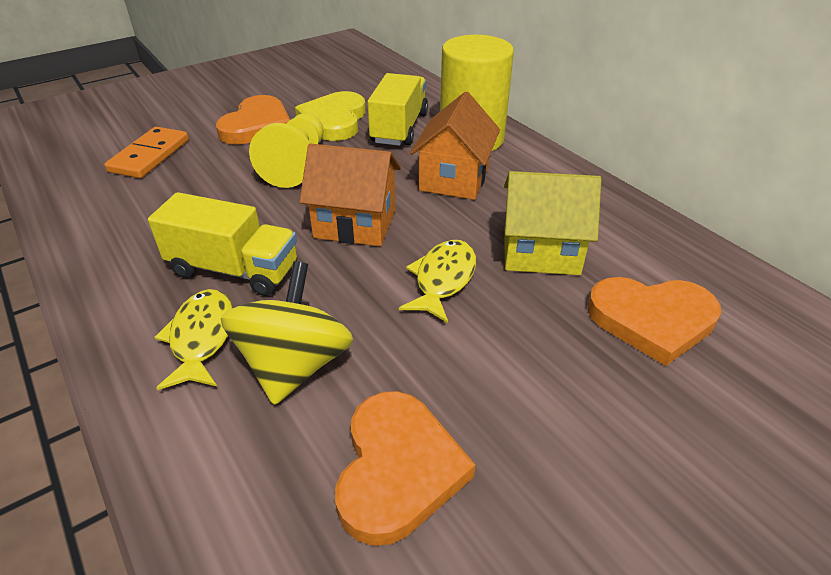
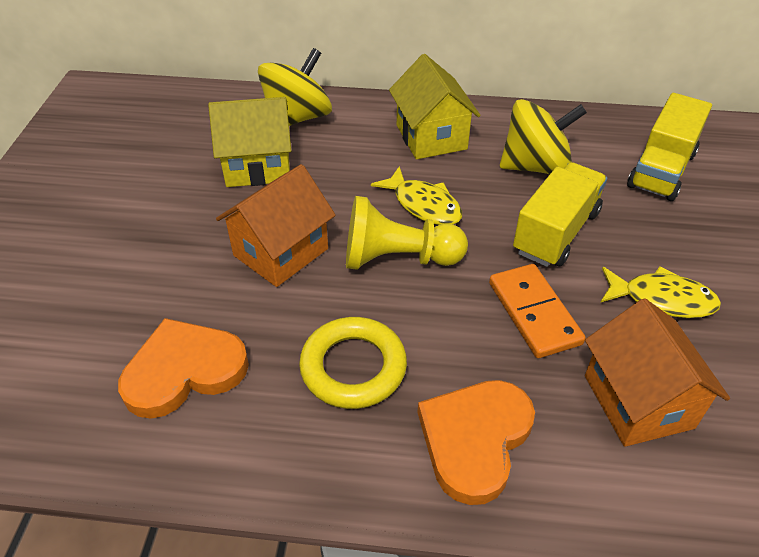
orange heart: 3 -> 2
yellow cylinder: 1 -> 0
yellow heart: 1 -> 0
yellow house: 1 -> 2
yellow ring: 0 -> 1
yellow spinning top: 1 -> 2

